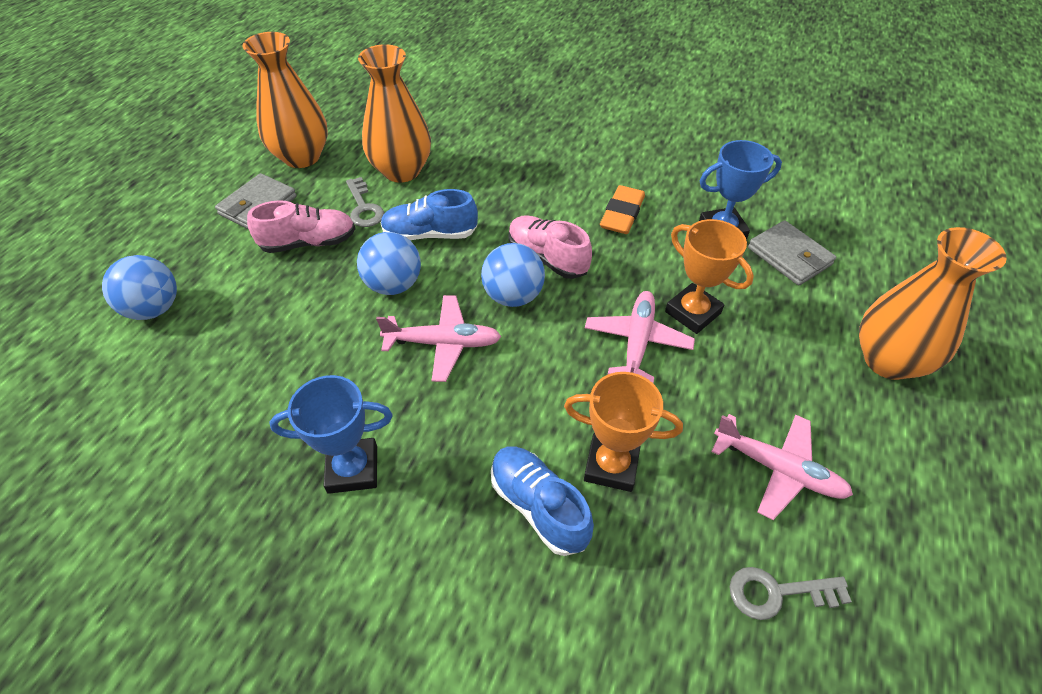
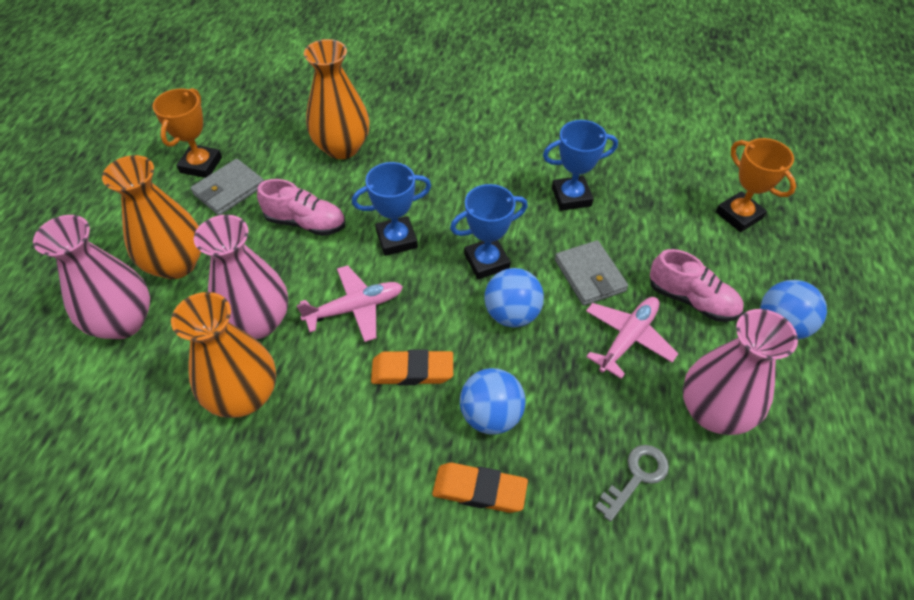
blue shoe: 2 -> 0
blue trophy: 2 -> 3
grey key: 2 -> 1
orange eraser: 1 -> 2
pink plane: 3 -> 2
pink vase: 0 -> 3

